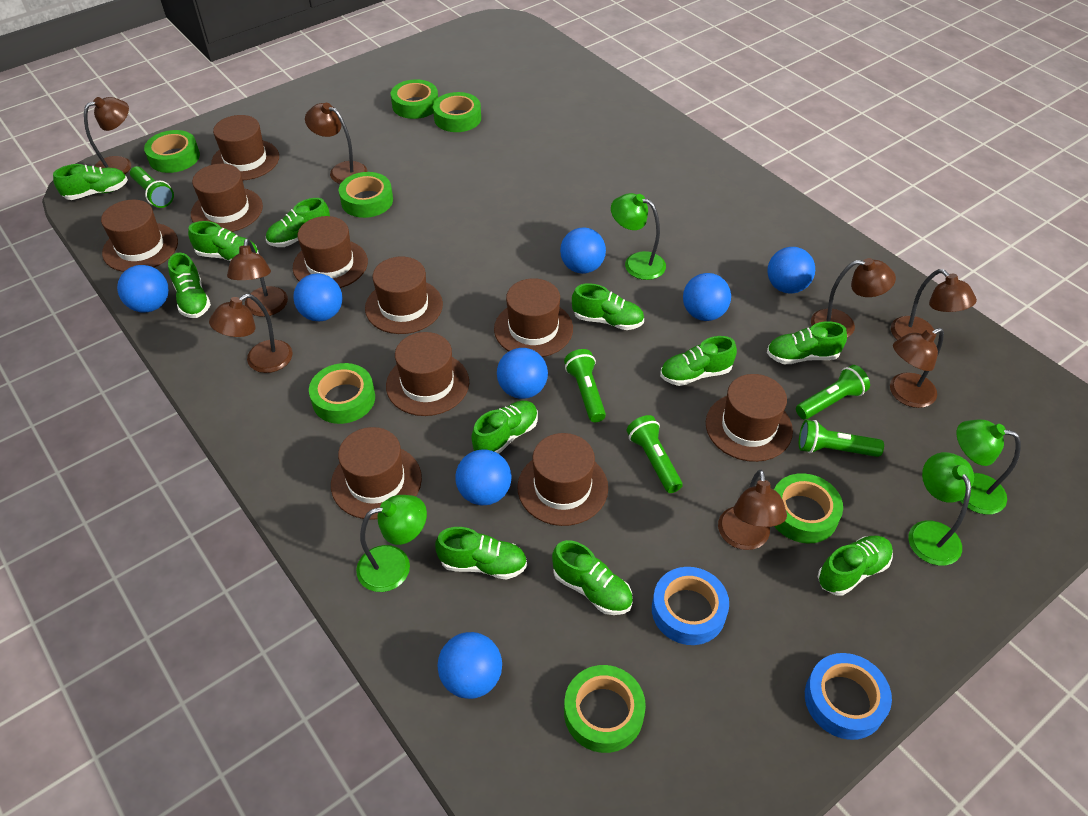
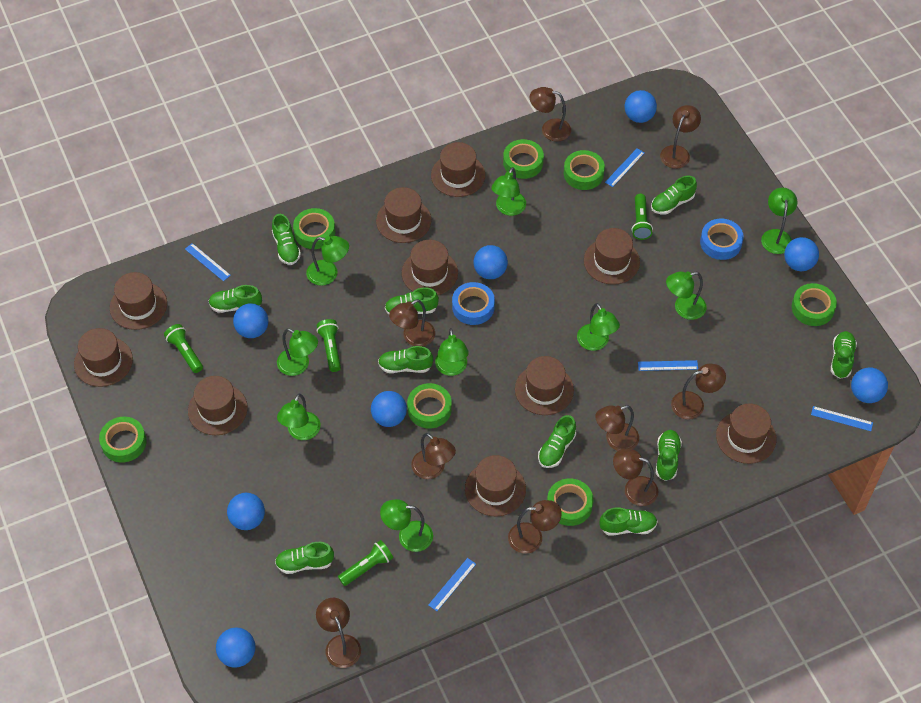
blue ruler: 0 -> 5
brown lamp: 8 -> 9
green flashlight: 5 -> 4
green lamp: 4 -> 9
green shoe: 11 -> 10

